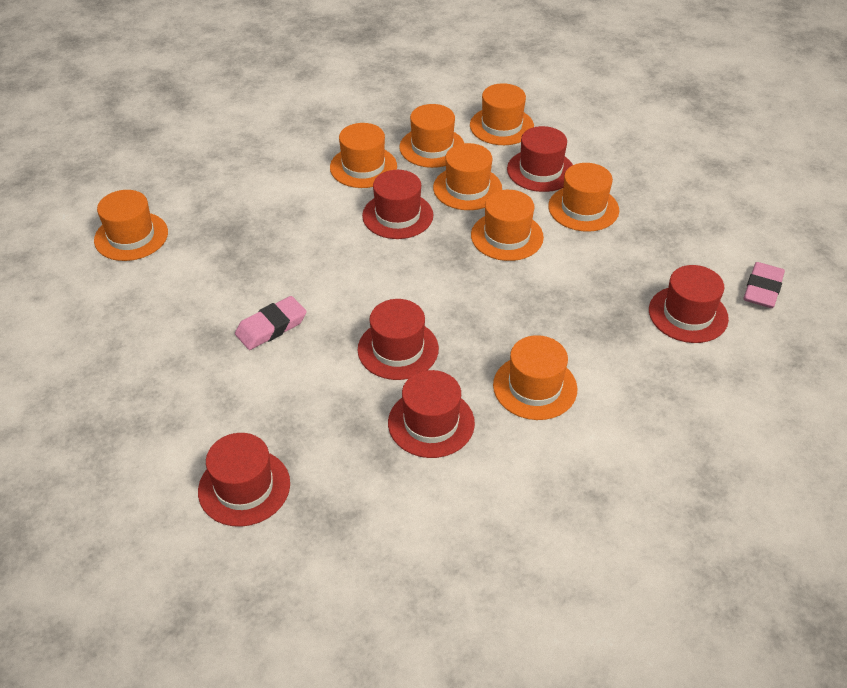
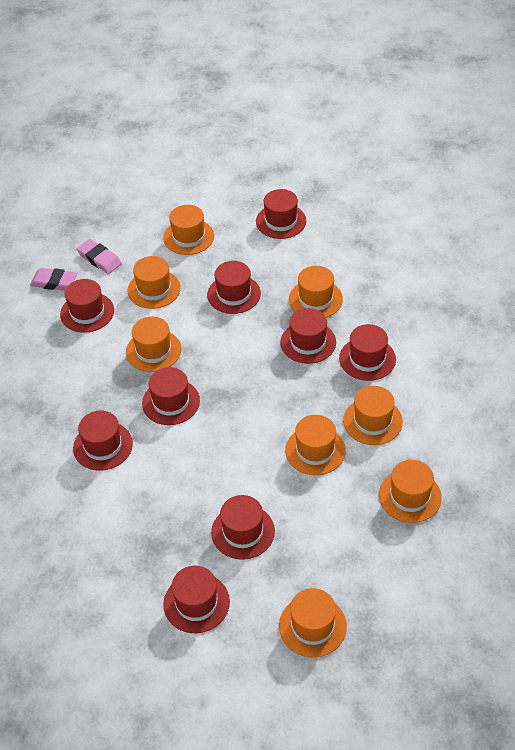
red hat: 6 -> 9

